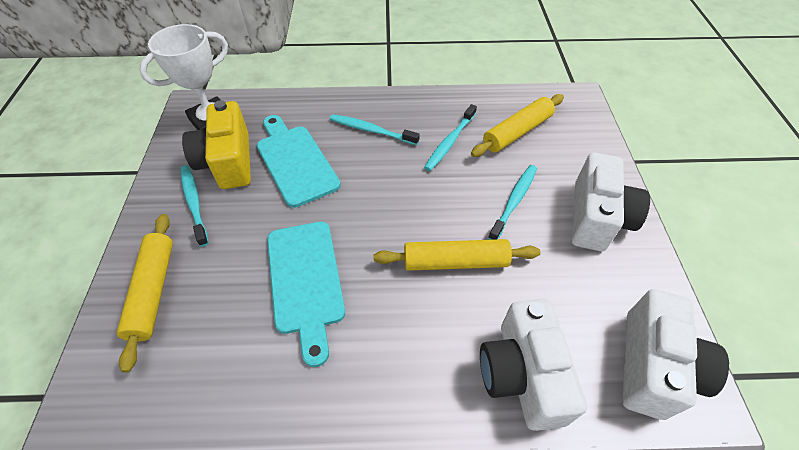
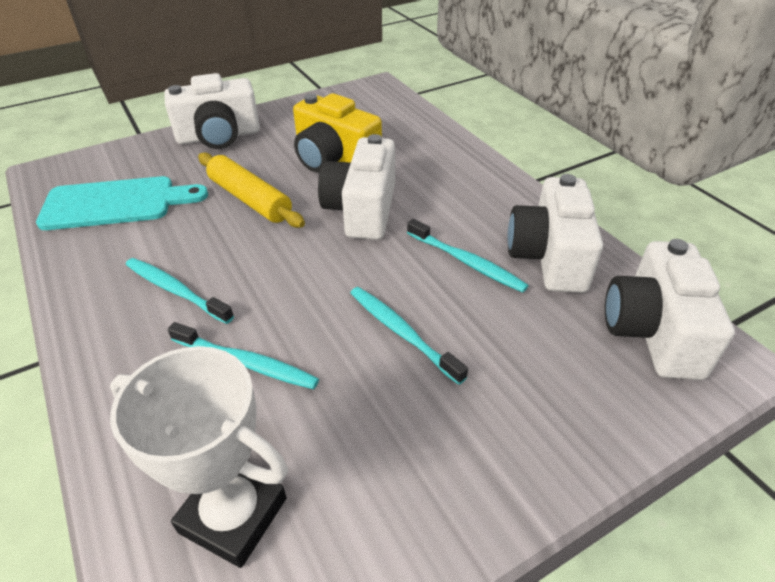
turquoise cutting board: 2 -> 1
white camera: 3 -> 4
yellow rolling pin: 3 -> 1

